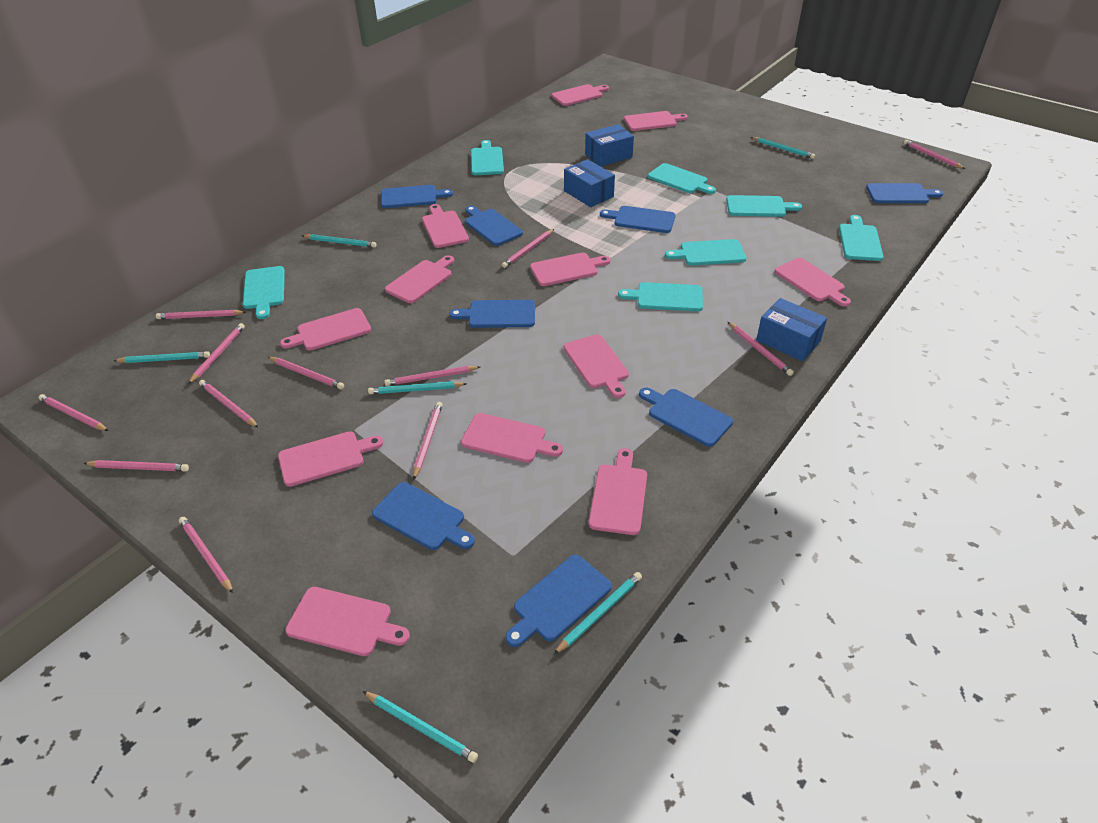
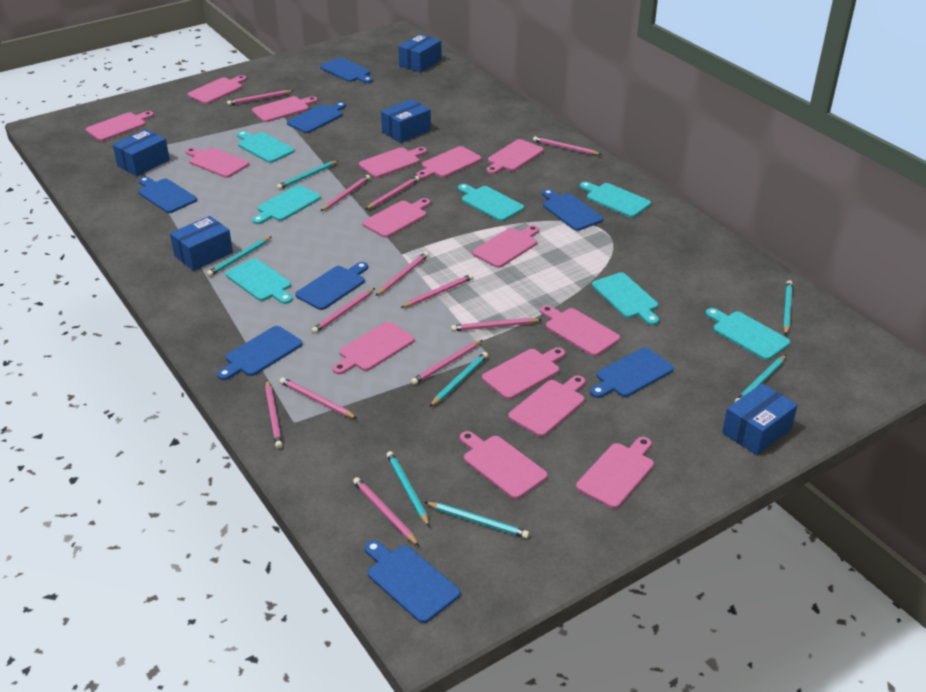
blue box: 3 -> 5
pink cutting board: 12 -> 15
turquoise pencil: 6 -> 7

